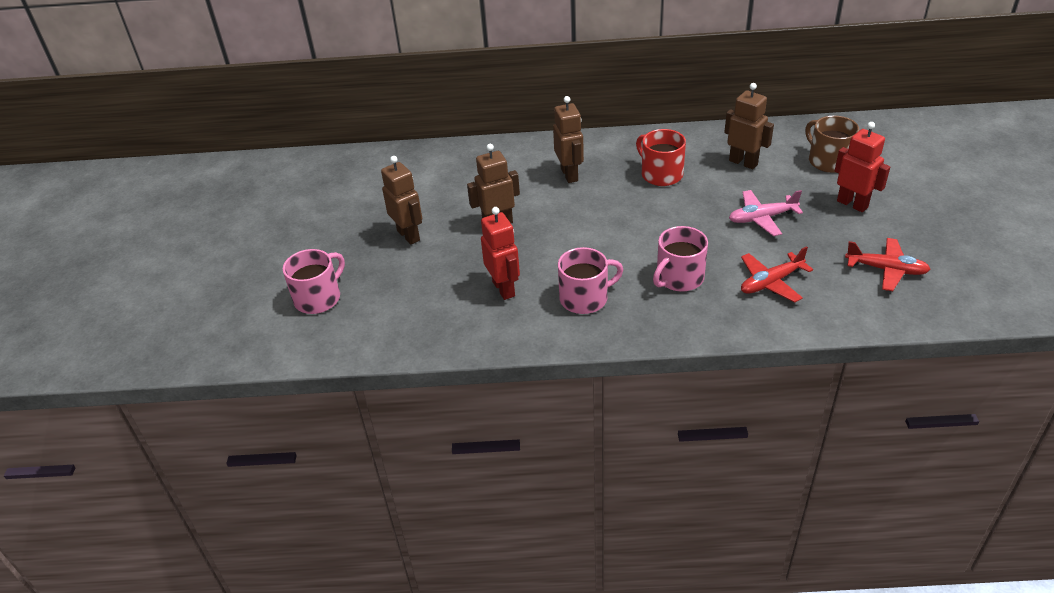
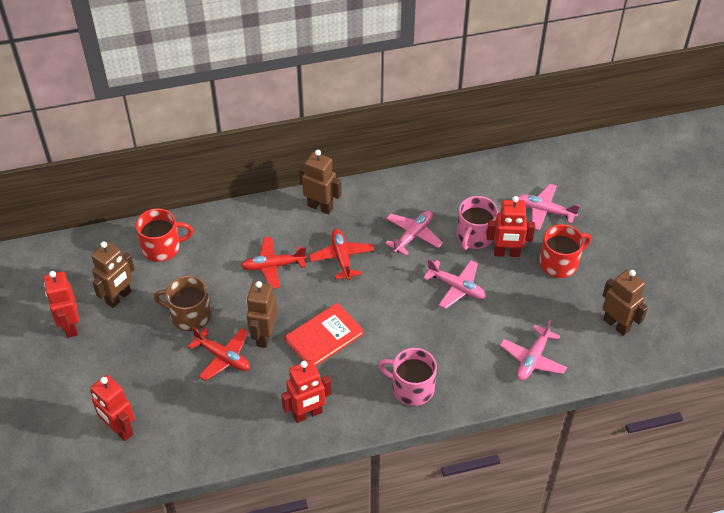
pink mug: 3 -> 2
pink plane: 1 -> 4
red book: 0 -> 1
red mug: 1 -> 2
red plane: 2 -> 3
red robot: 2 -> 4

